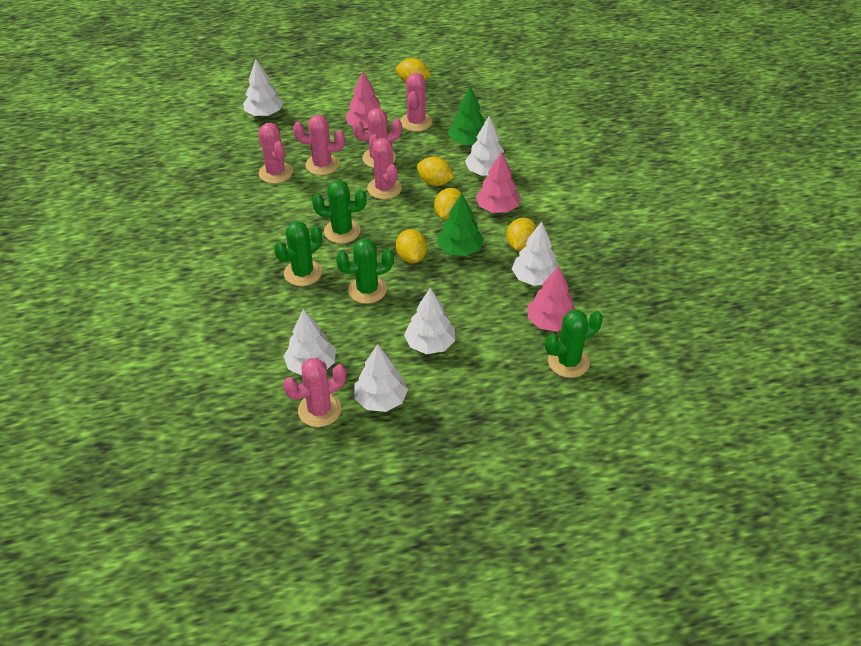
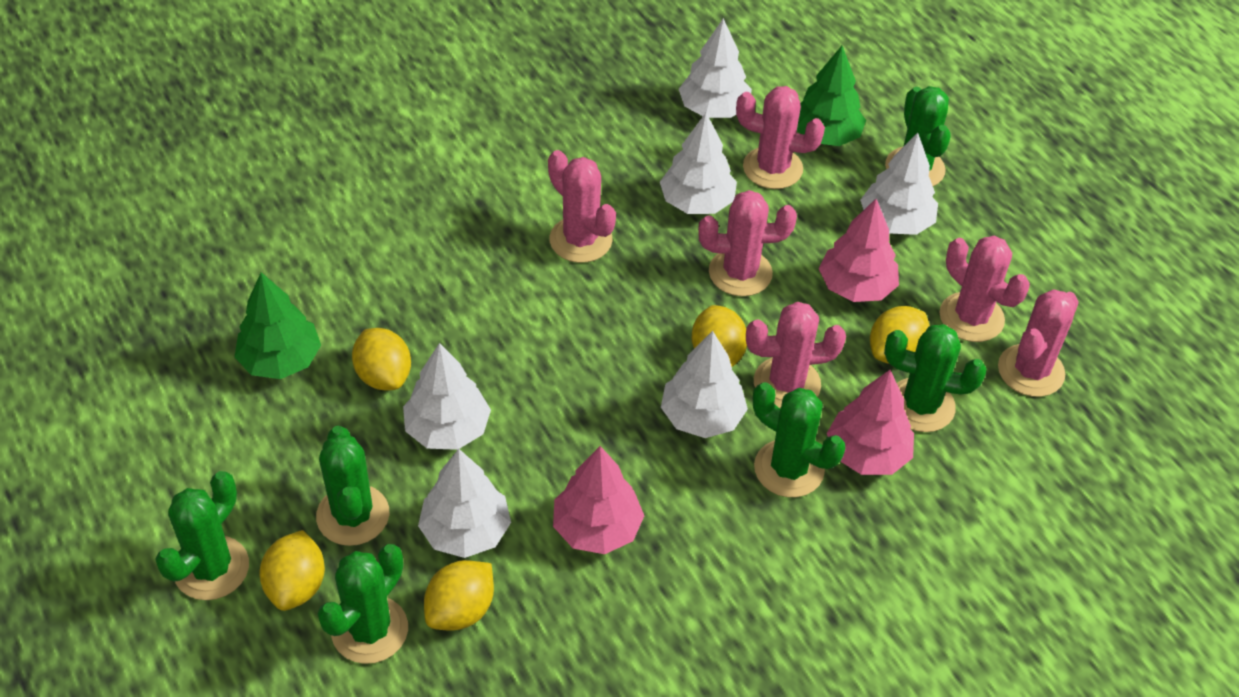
green cactus: 4 -> 6

